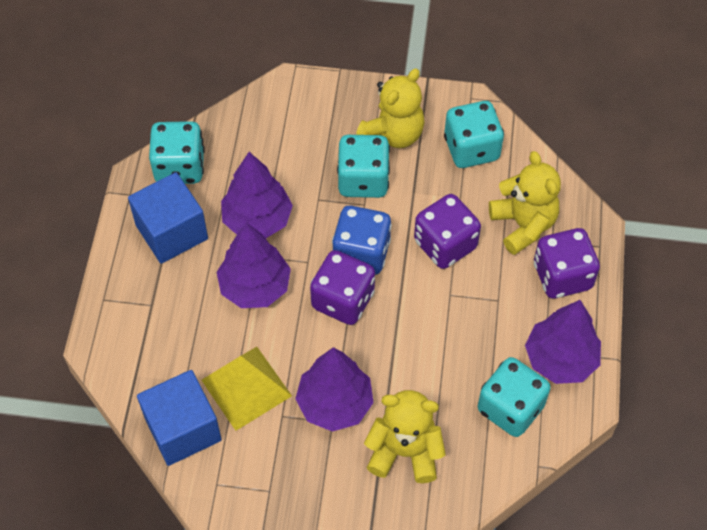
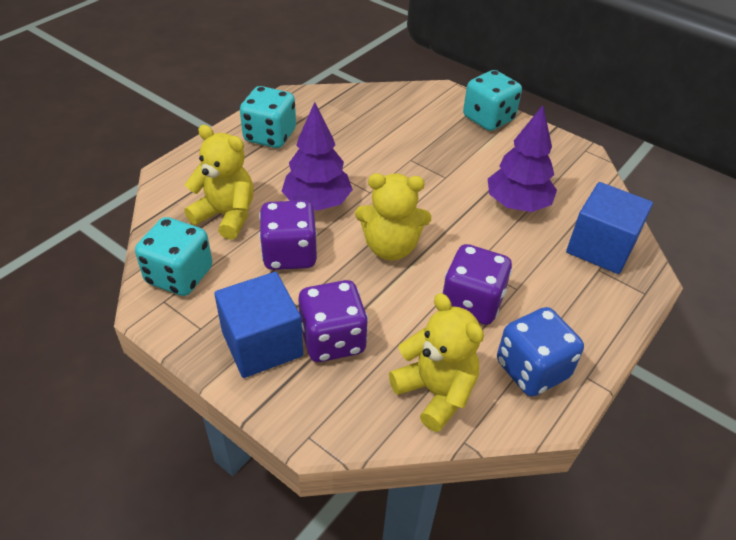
purple tree: 4 -> 2
turquoise dice: 4 -> 3
yellow pyramid: 1 -> 0

